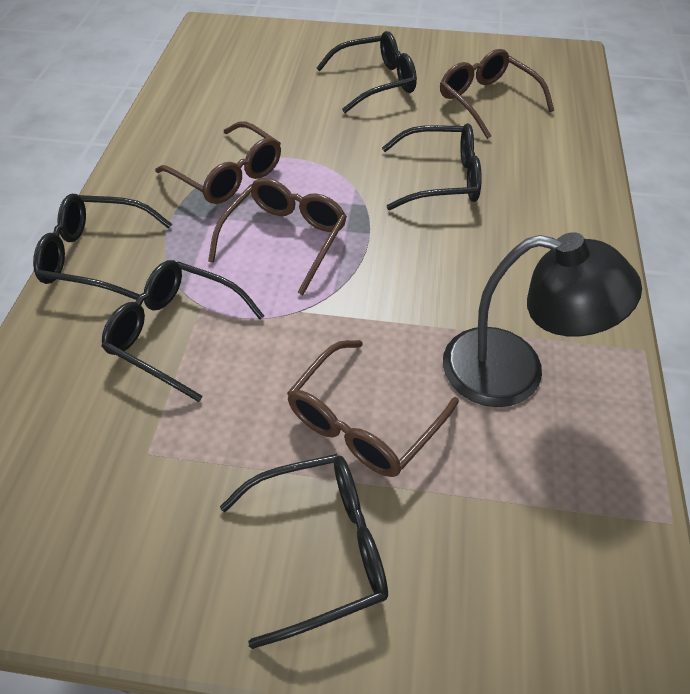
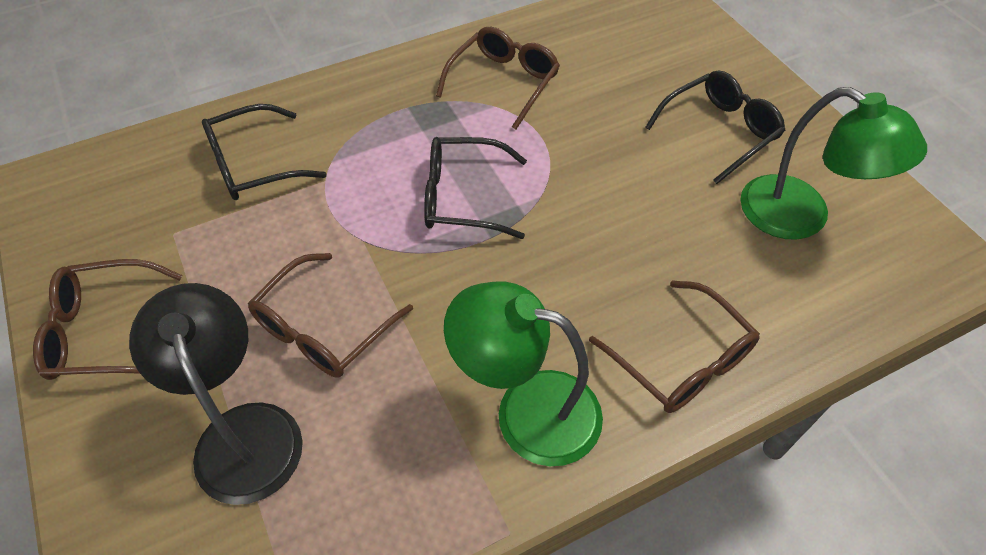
black glasses: 5 -> 3
green lamp: 0 -> 2

